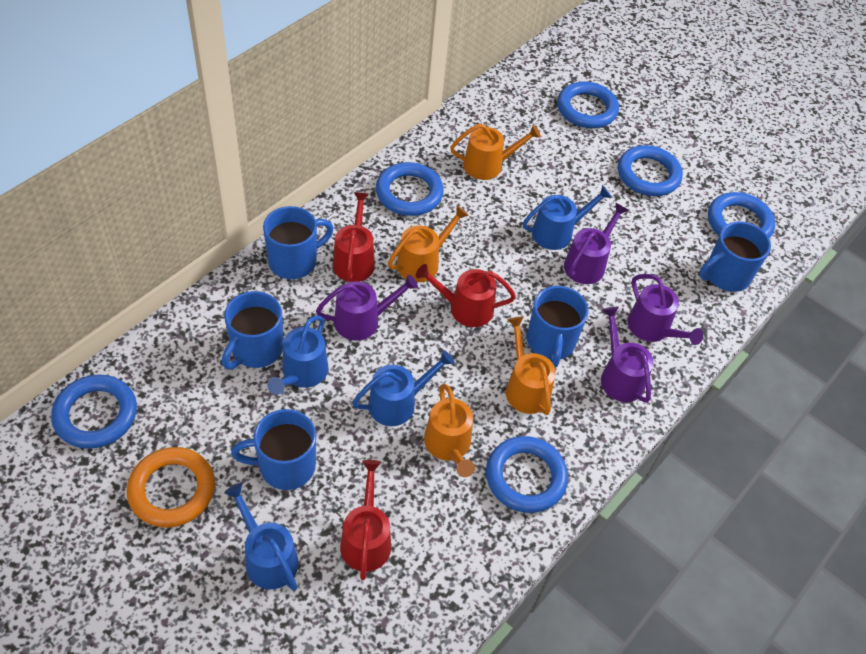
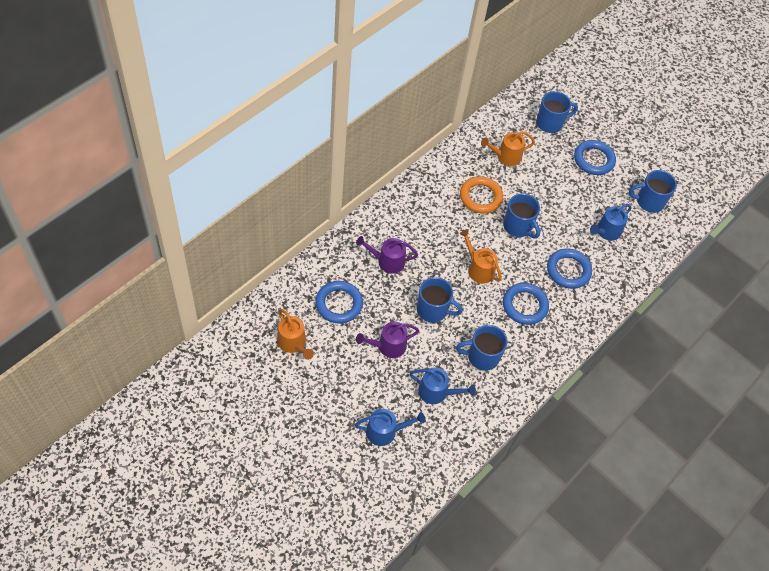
blue ring: 6 -> 4
blue watering can: 4 -> 3
orange watering can: 4 -> 3
purple watering can: 4 -> 2
red watering can: 3 -> 0

